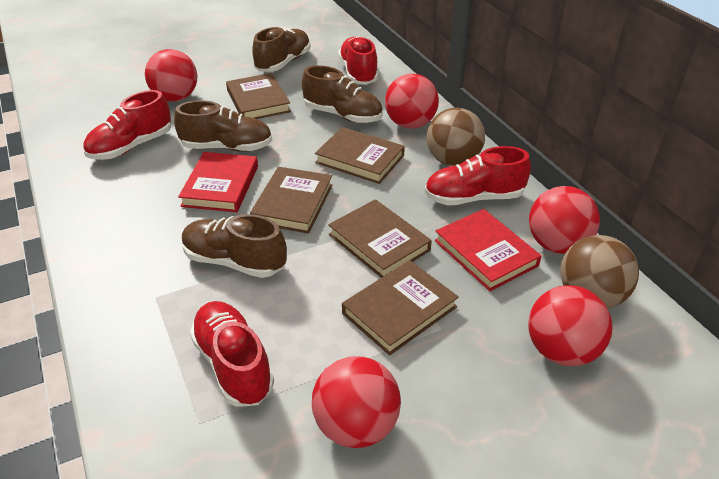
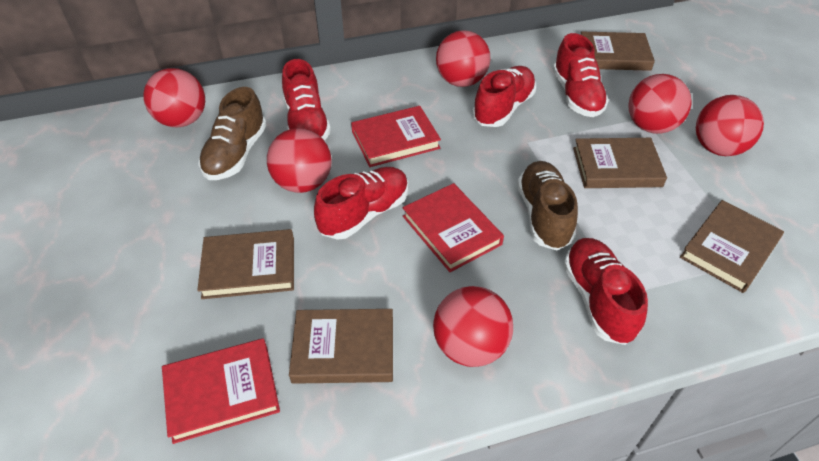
brown ball: 2 -> 0
brown shoe: 4 -> 2
red ball: 5 -> 6
red book: 2 -> 3
red shoe: 4 -> 5

